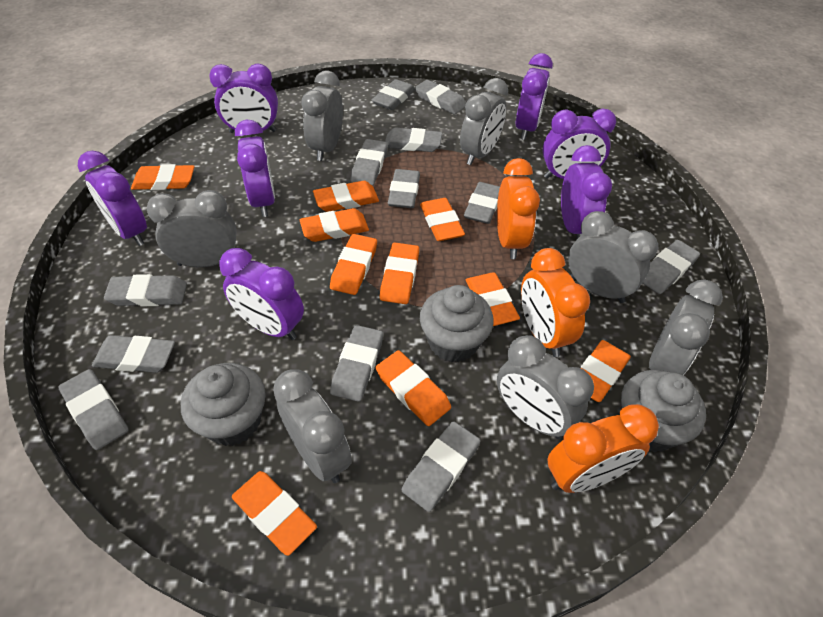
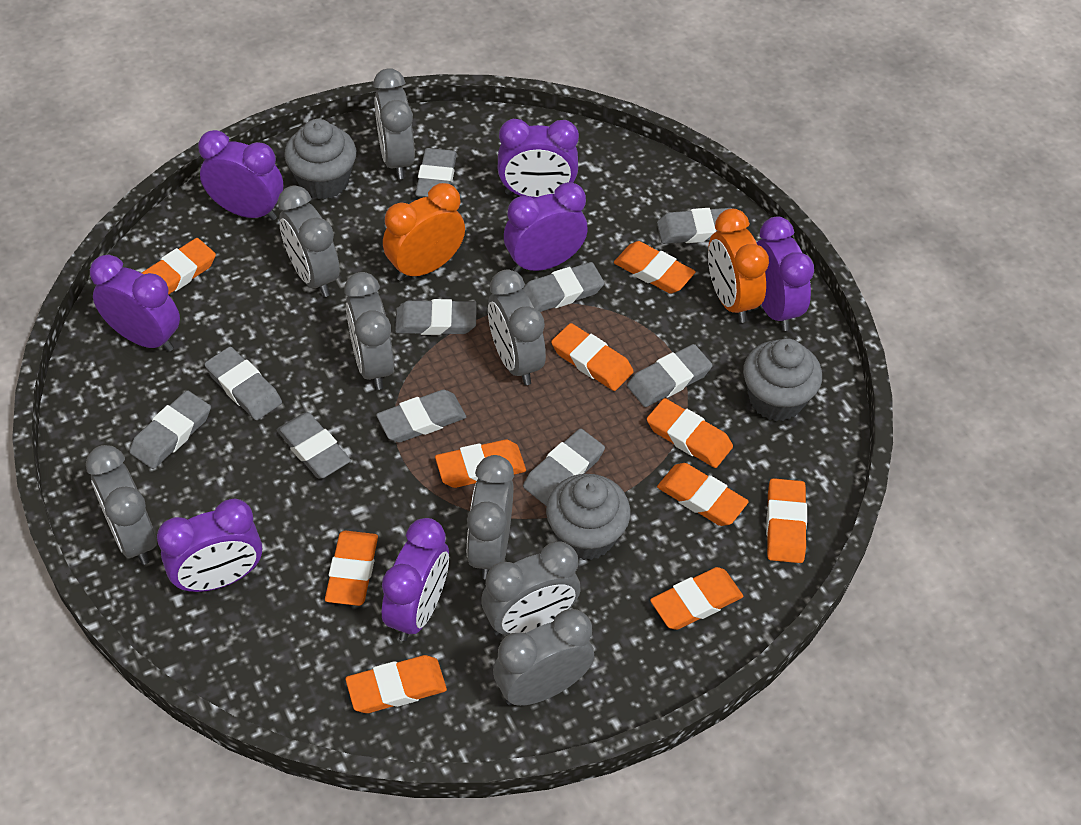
grey clock: 7 -> 8
grey eraser: 12 -> 10
orange clock: 3 -> 2

